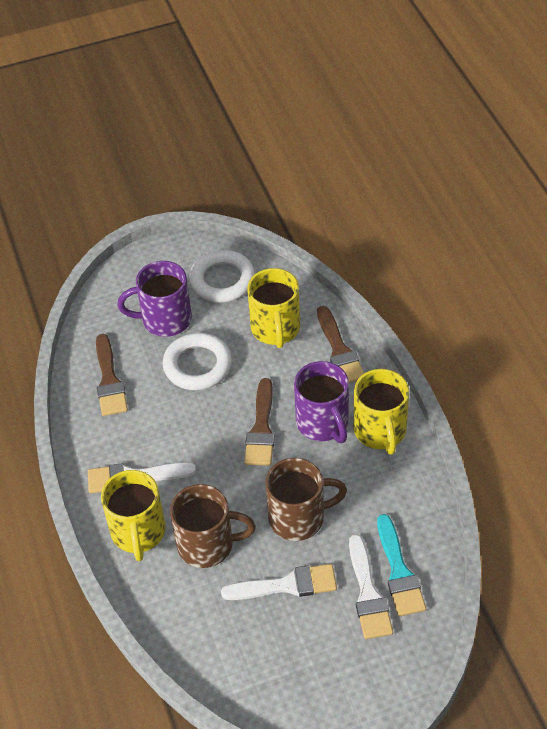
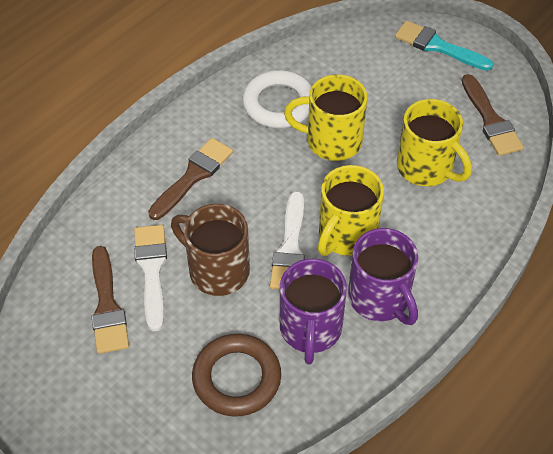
brown mug: 2 -> 1
brown ring: 0 -> 1
white brush: 3 -> 2
white ring: 2 -> 1

